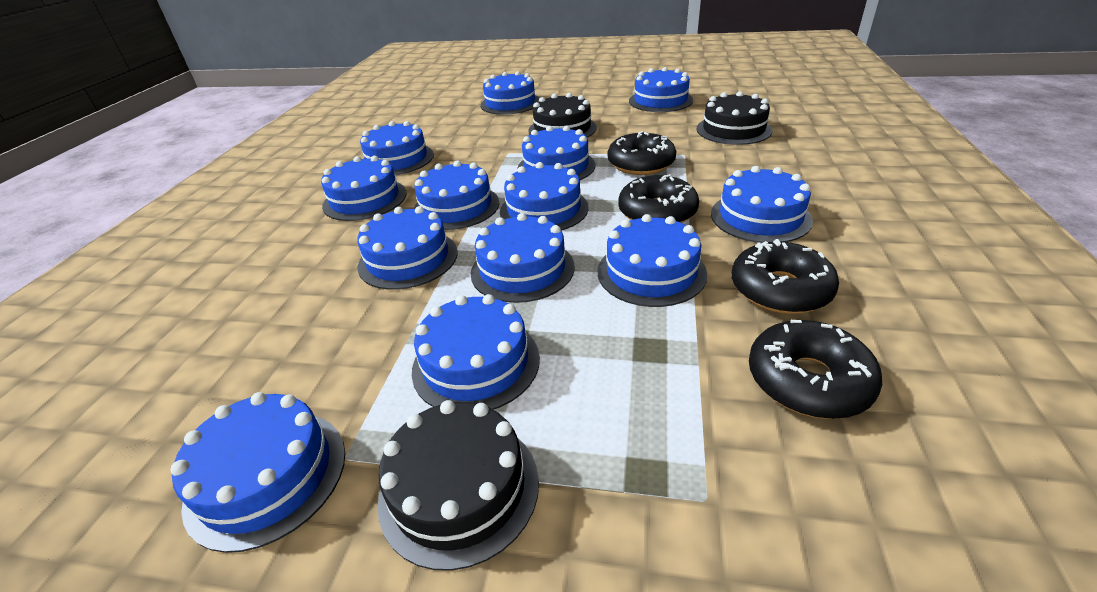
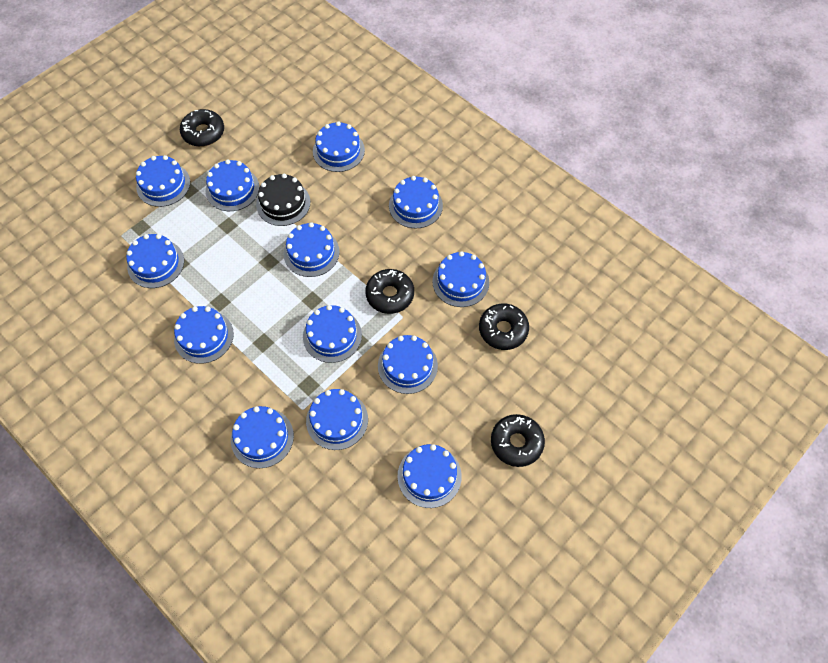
black cake: 3 -> 1

